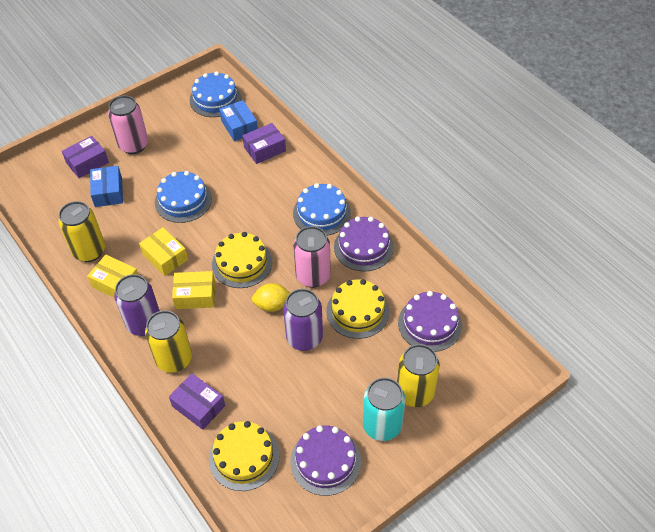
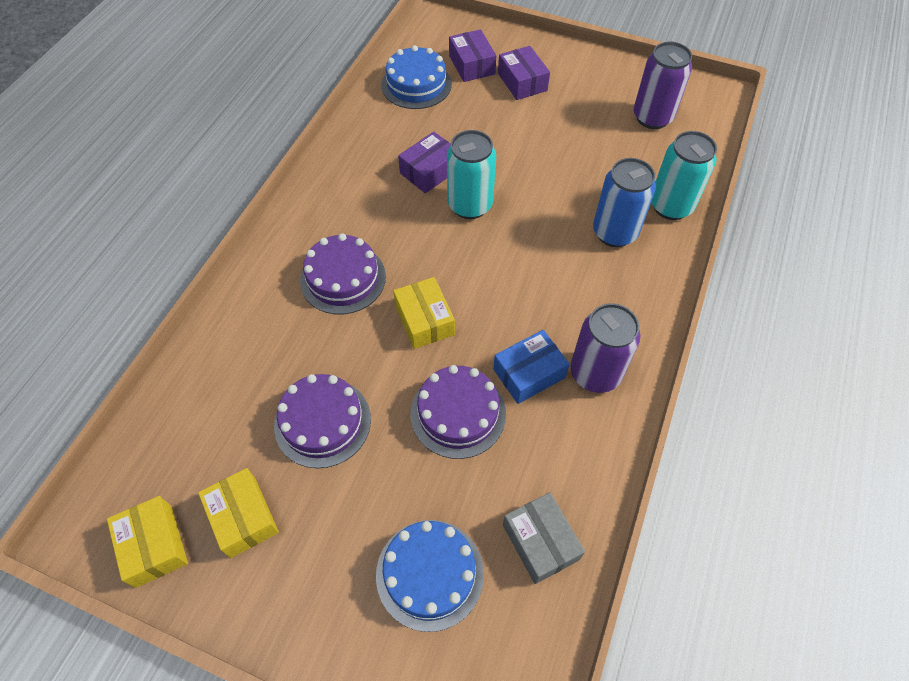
blue box: 2 -> 1
blue cake: 3 -> 2
blue can: 0 -> 1
grey box: 0 -> 1
pink can: 2 -> 0
turquoise can: 1 -> 2
yellow cake: 3 -> 0
yellow can: 3 -> 0
yellow lemon: 1 -> 0

